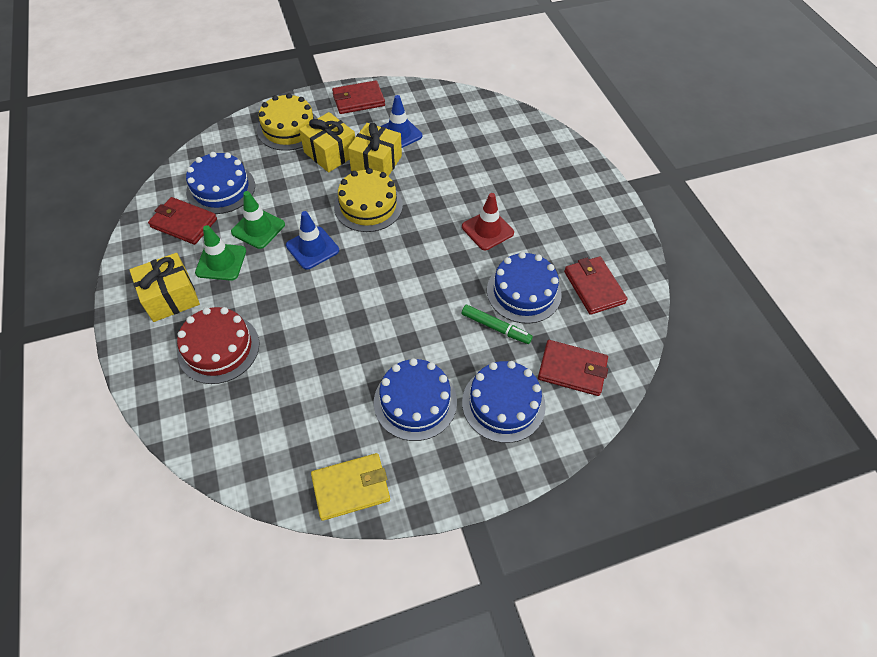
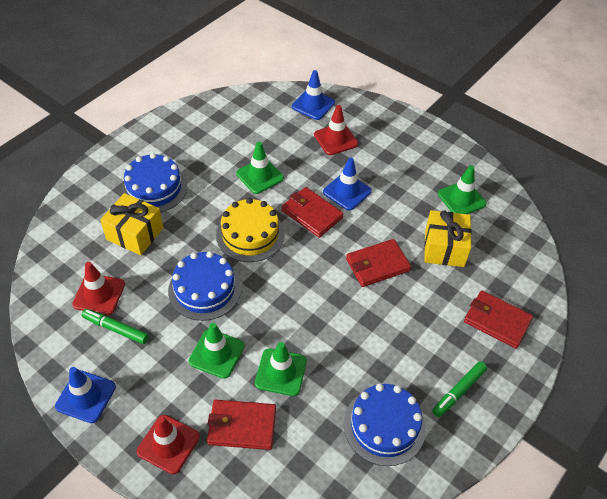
blue cake: 4 -> 3
blue traffic cone: 2 -> 3
green marker: 1 -> 2
green traffic cone: 2 -> 4
red cake: 1 -> 0
red traffic cone: 1 -> 3
yellow cake: 2 -> 1
yellow gift: 3 -> 2
yellow wallet: 1 -> 0

